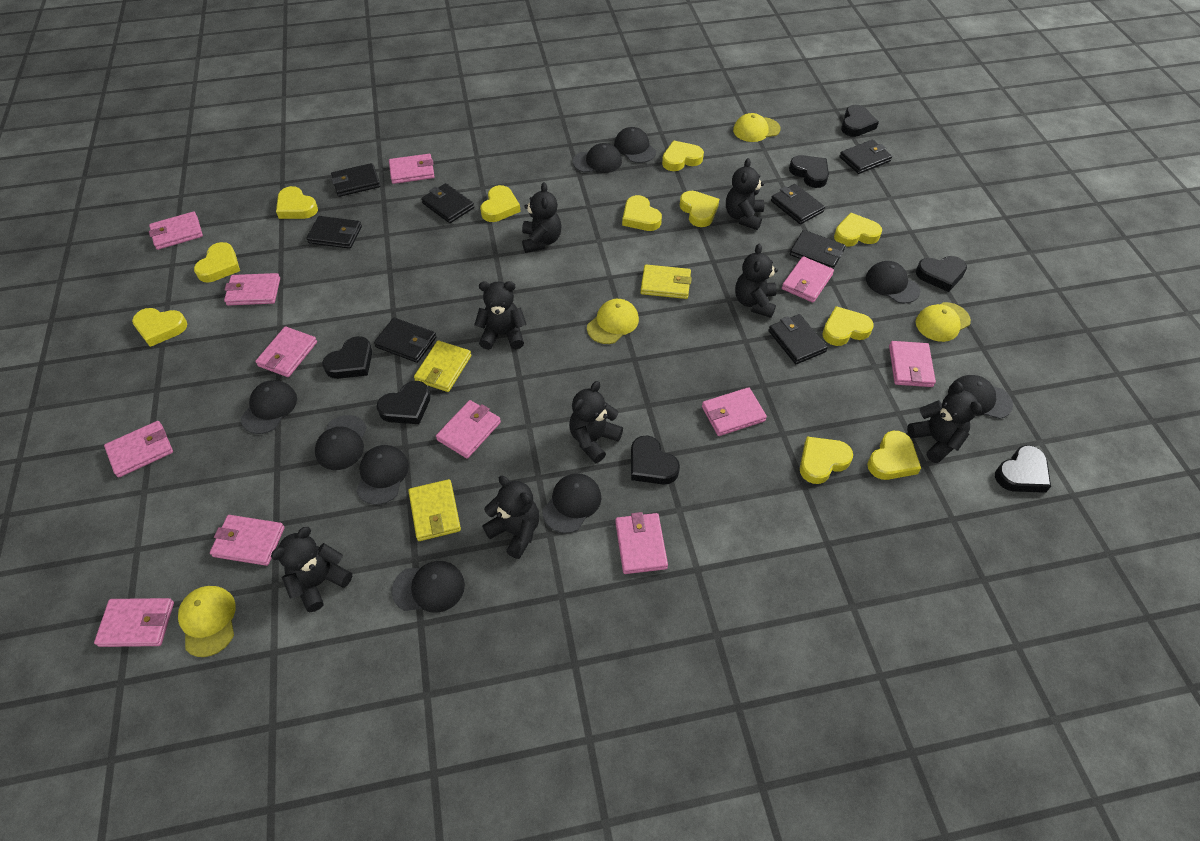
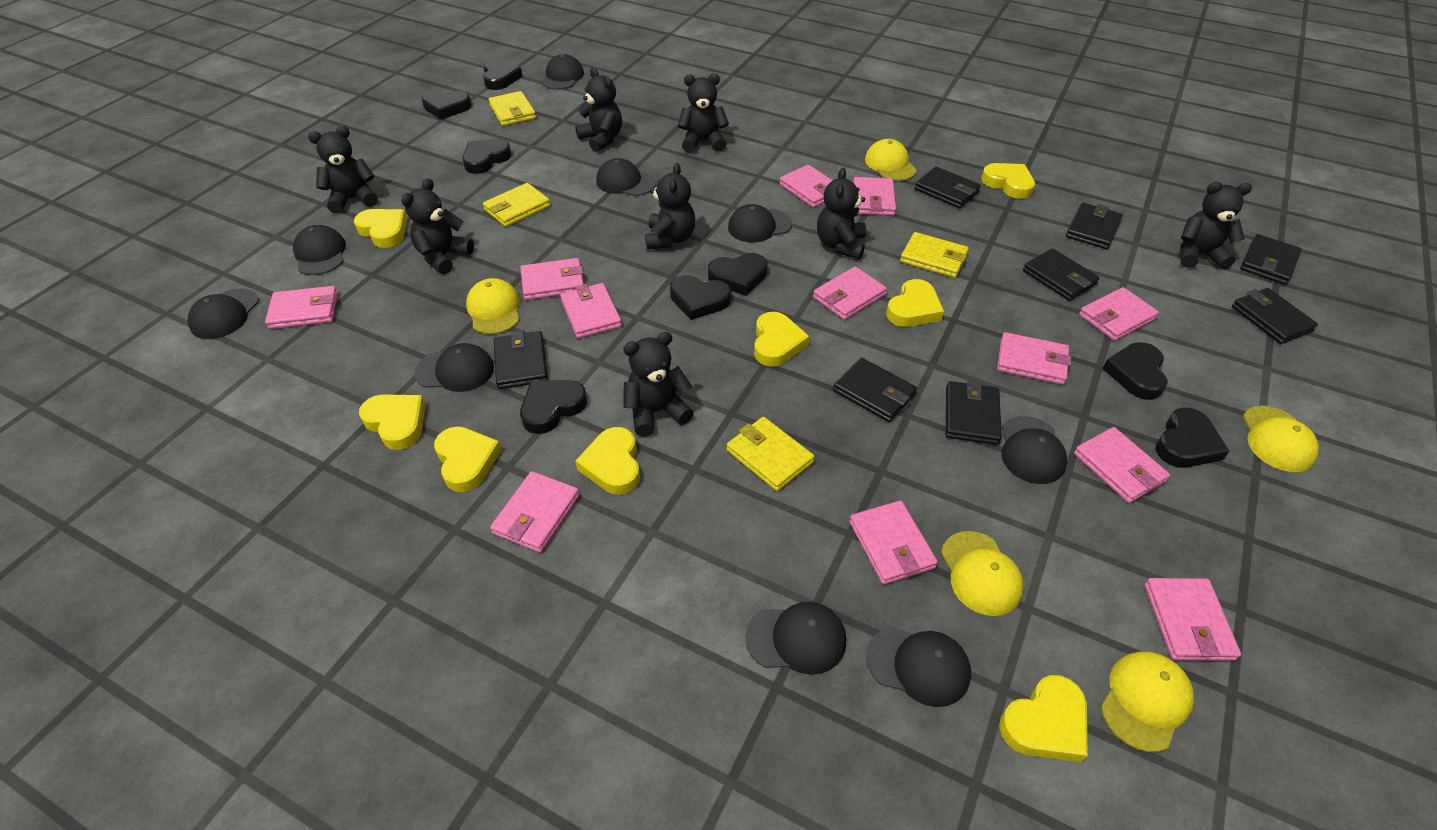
black heart: 7 -> 8
yellow cap: 4 -> 5
yellow heart: 11 -> 8
yellow wallet: 3 -> 4

